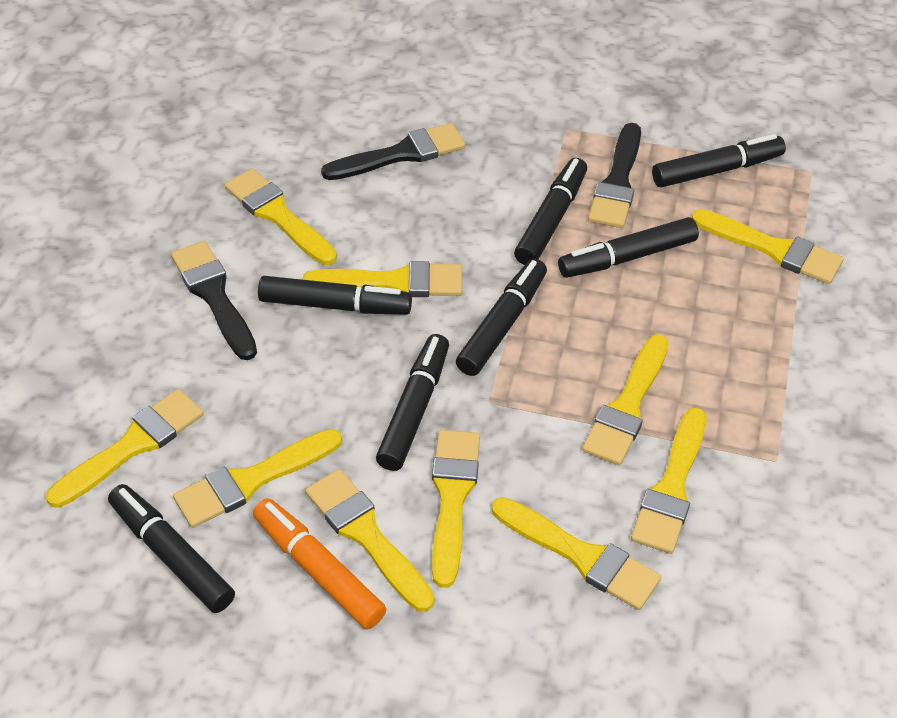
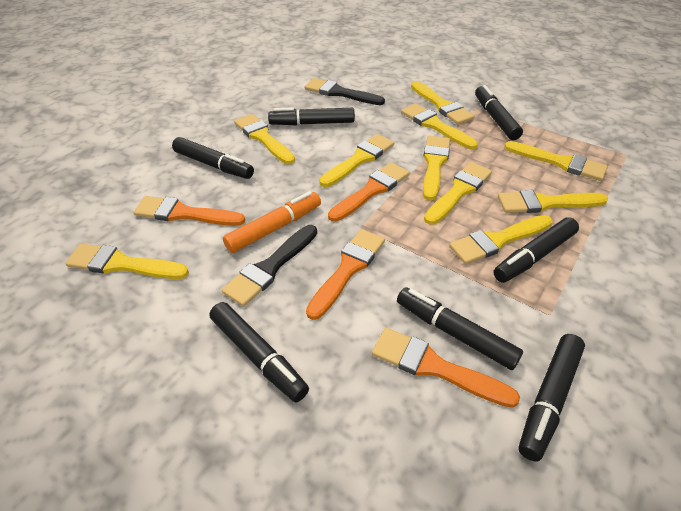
black brush: 3 -> 2
orange brush: 0 -> 4

